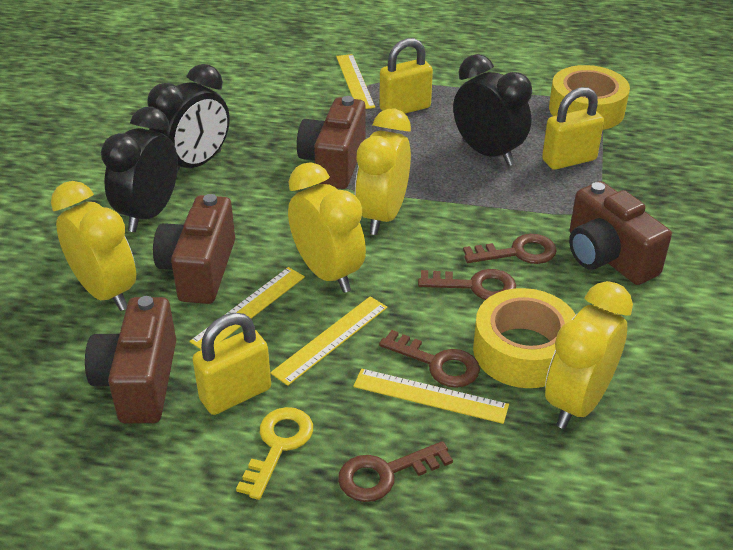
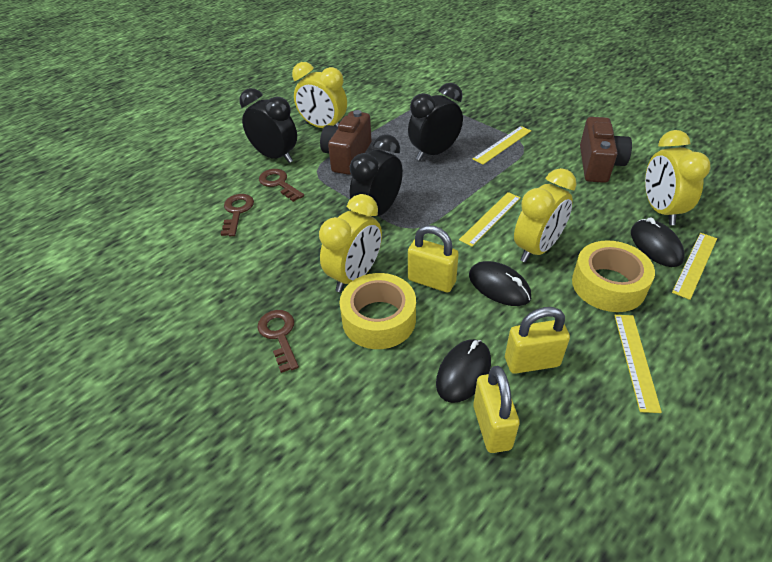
black mouse: 0 -> 3
brown camera: 4 -> 2
brown key: 4 -> 3
yellow key: 1 -> 0

